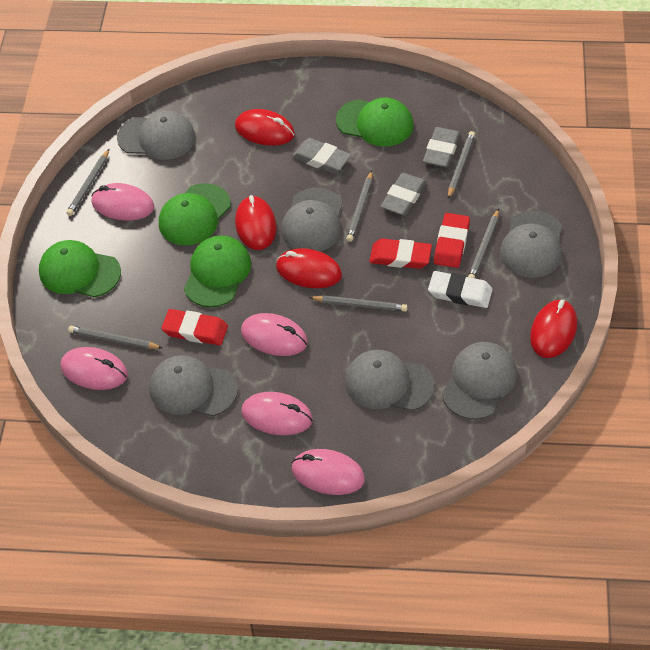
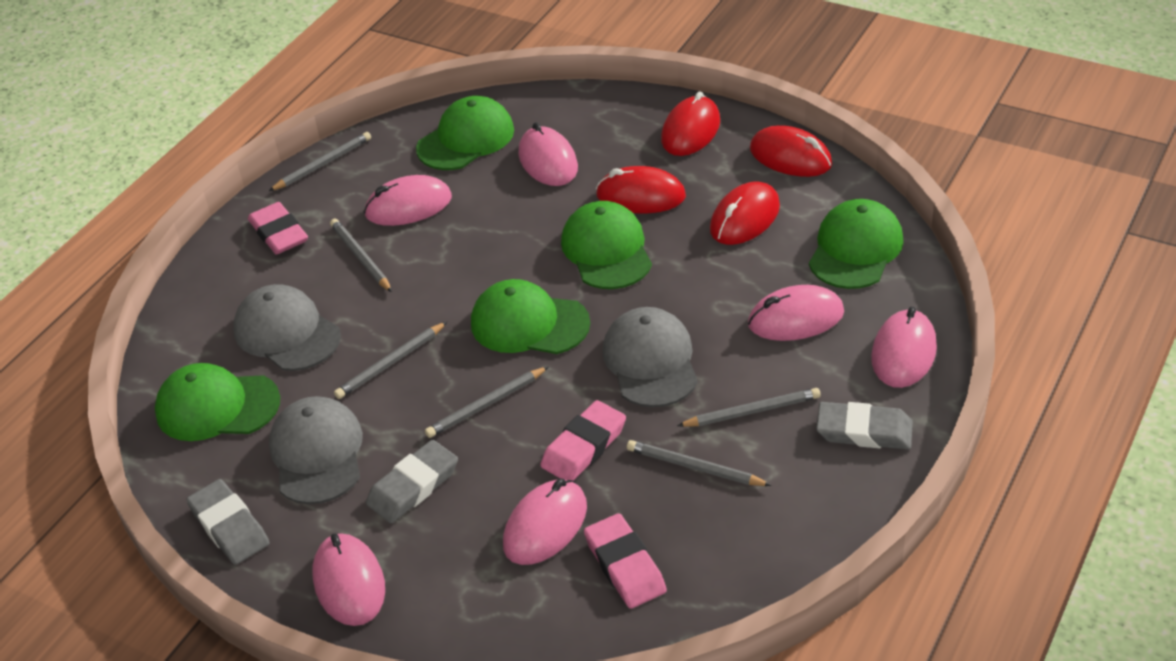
green cap: 4 -> 5
grey cap: 6 -> 3
pink eraser: 0 -> 3
pink mouse: 5 -> 6
red eraser: 3 -> 0
white eraser: 1 -> 0

